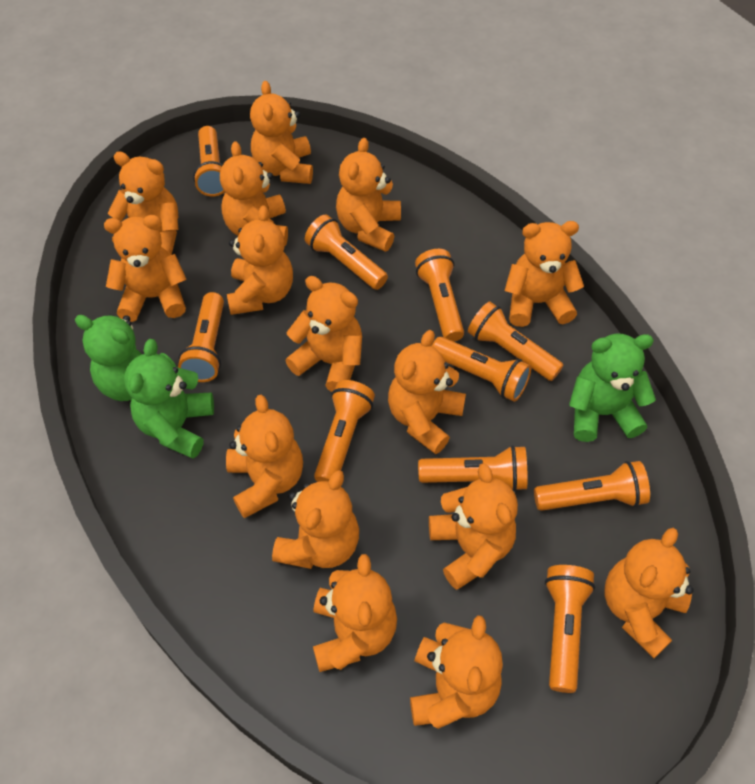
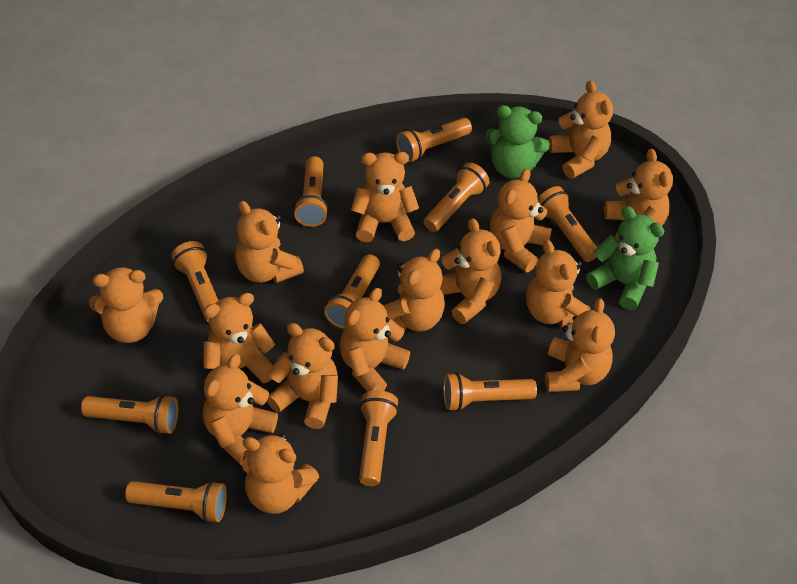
green teddy bear: 3 -> 2

